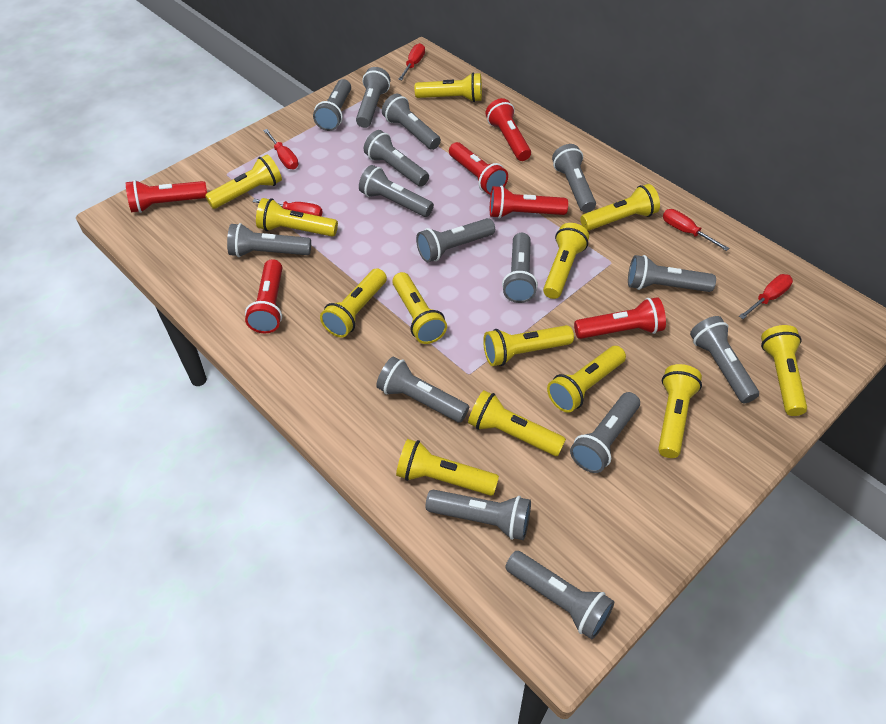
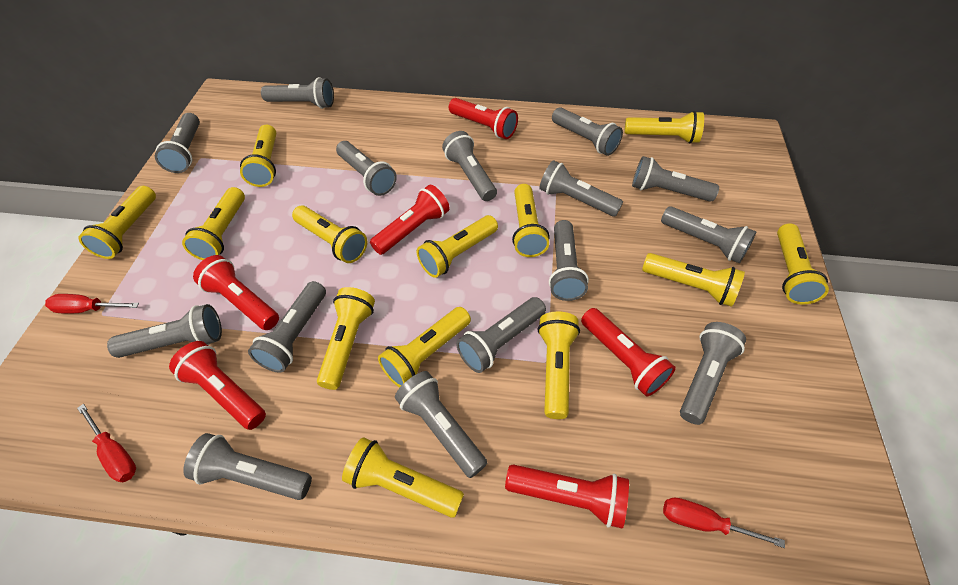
red screwdriver: 5 -> 3

